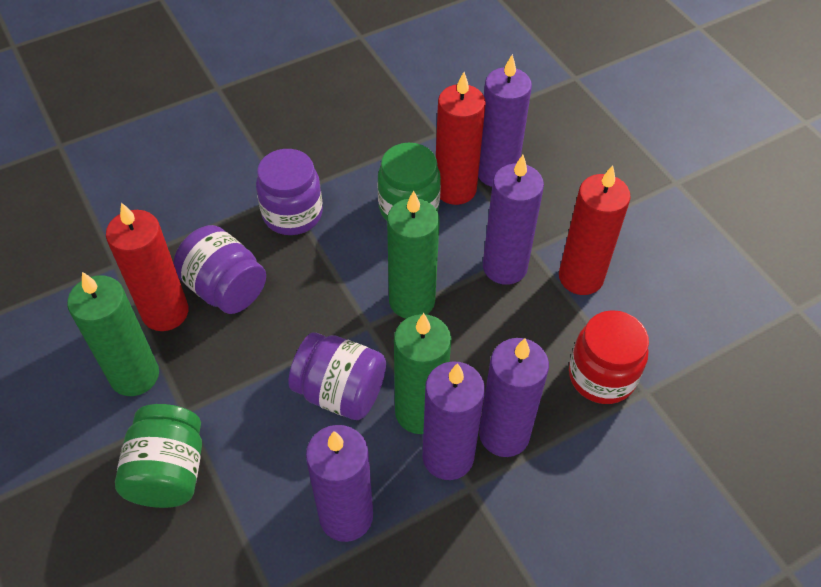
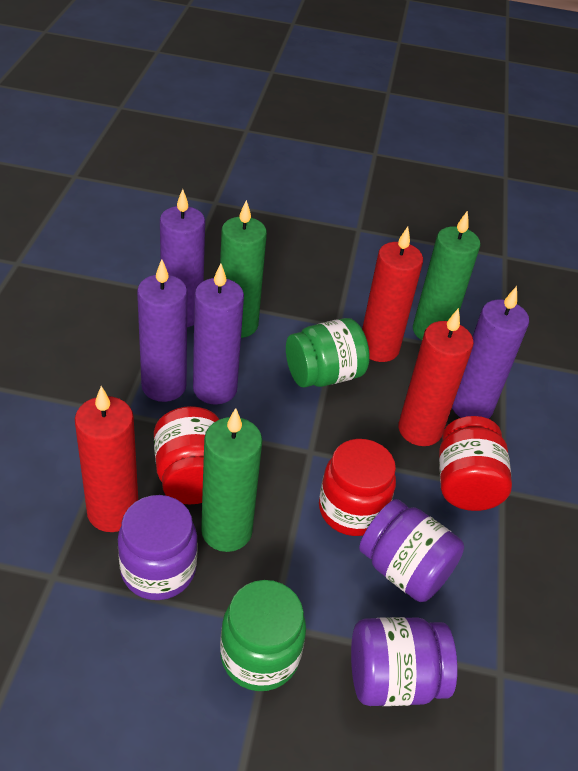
purple candle: 5 -> 4
red jar: 1 -> 3

